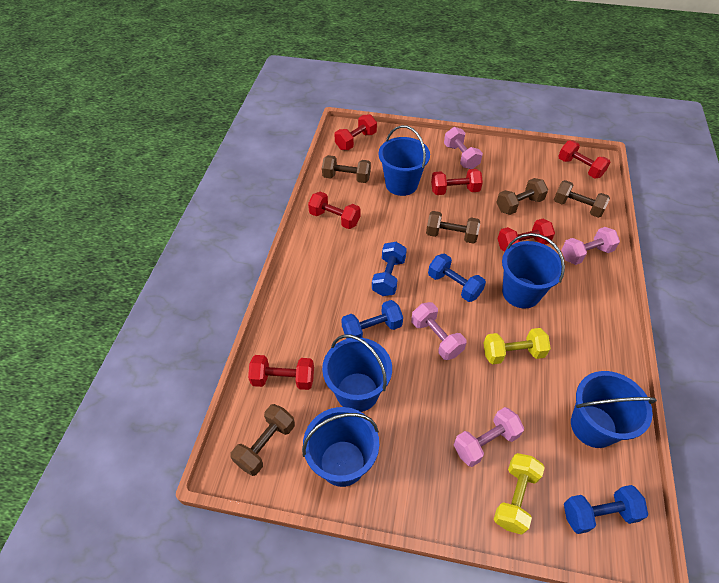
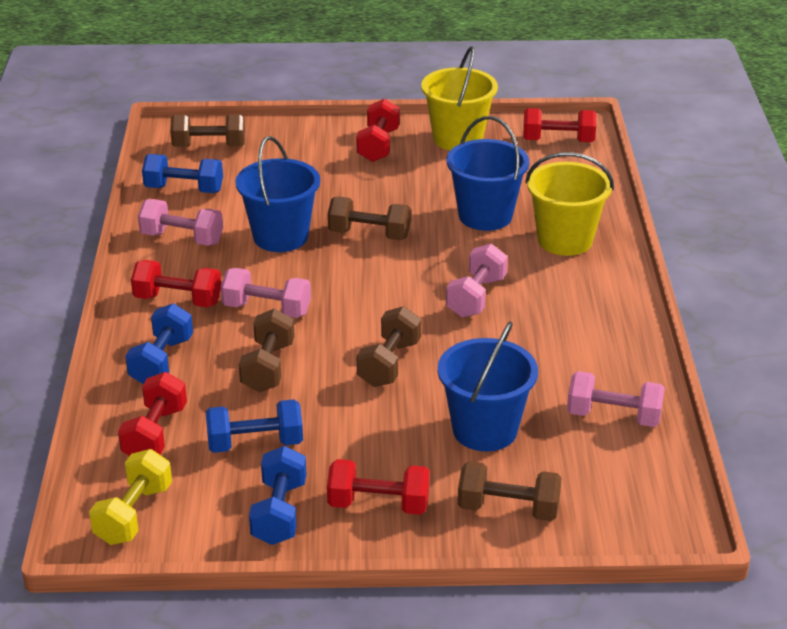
blue bucket: 5 -> 3
red dumbbell: 6 -> 5
yellow bucket: 0 -> 2
yellow dumbbell: 2 -> 1

